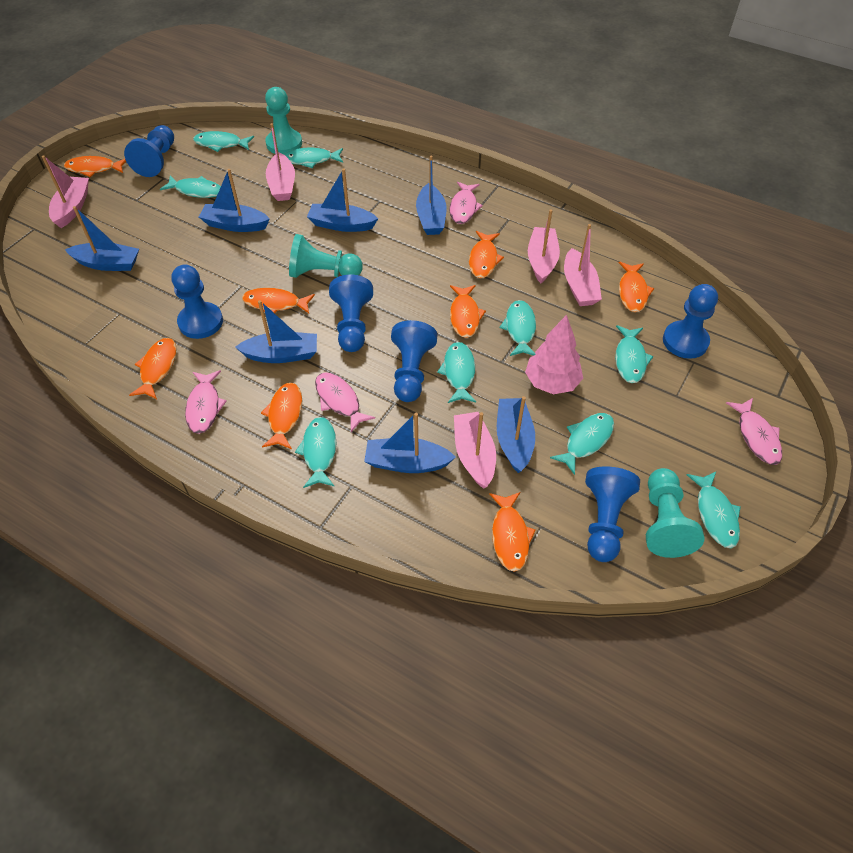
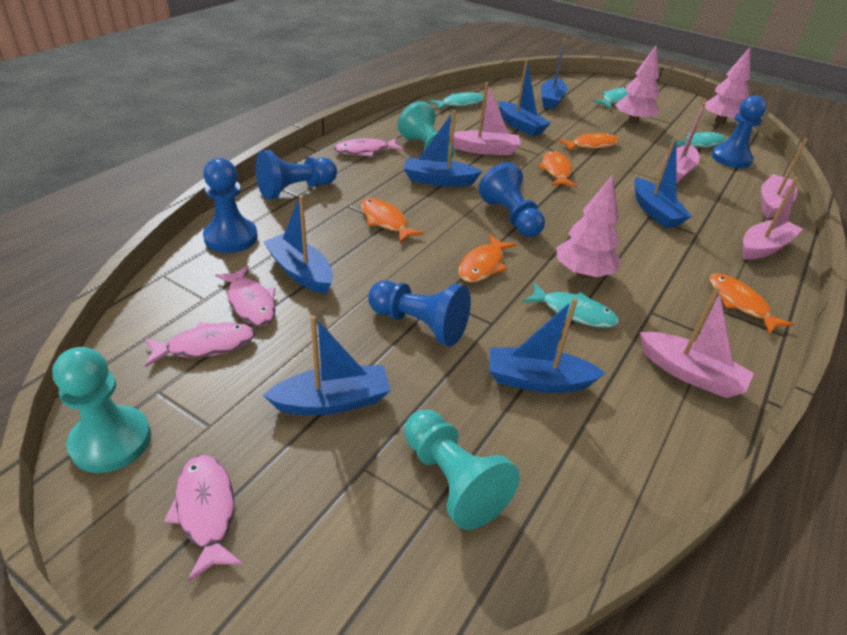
blue pawn: 6 -> 5
orange fish: 8 -> 5
pink tree: 1 -> 3
turquoise fish: 9 -> 4

